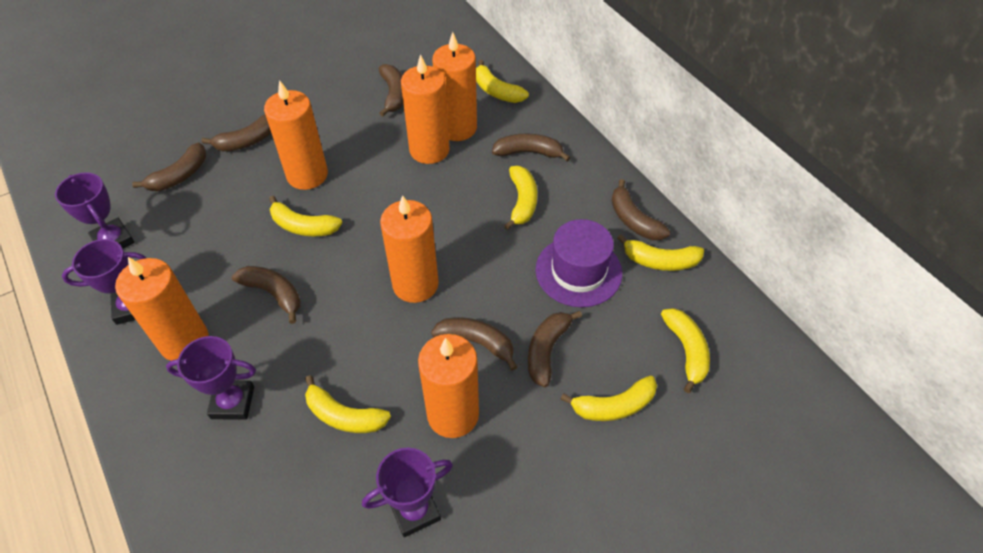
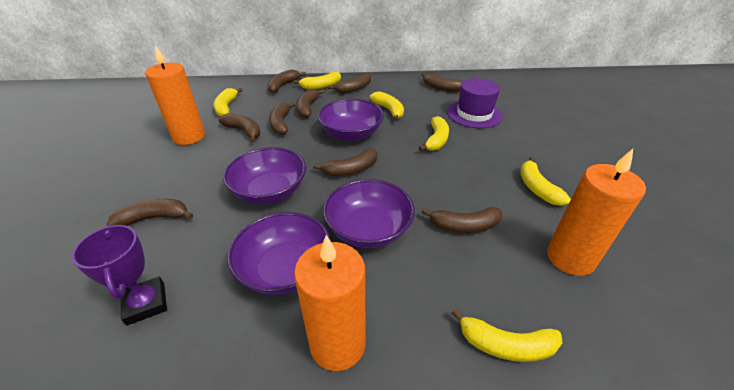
brown banana: 8 -> 9
orange candle: 6 -> 3
purple bowl: 0 -> 4
purple trophy: 4 -> 1
yellow banana: 7 -> 6

